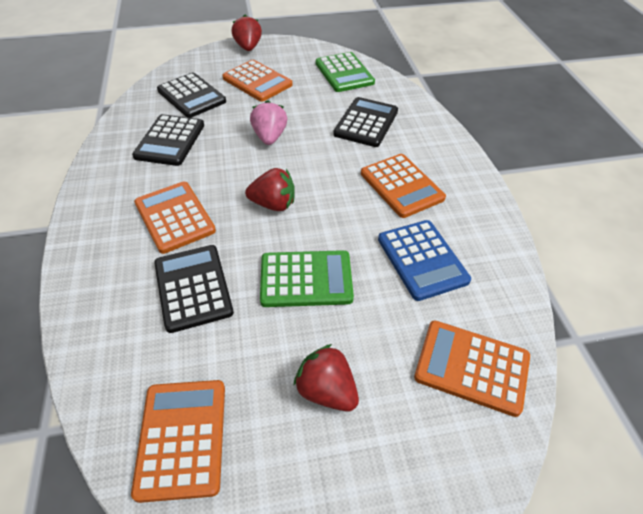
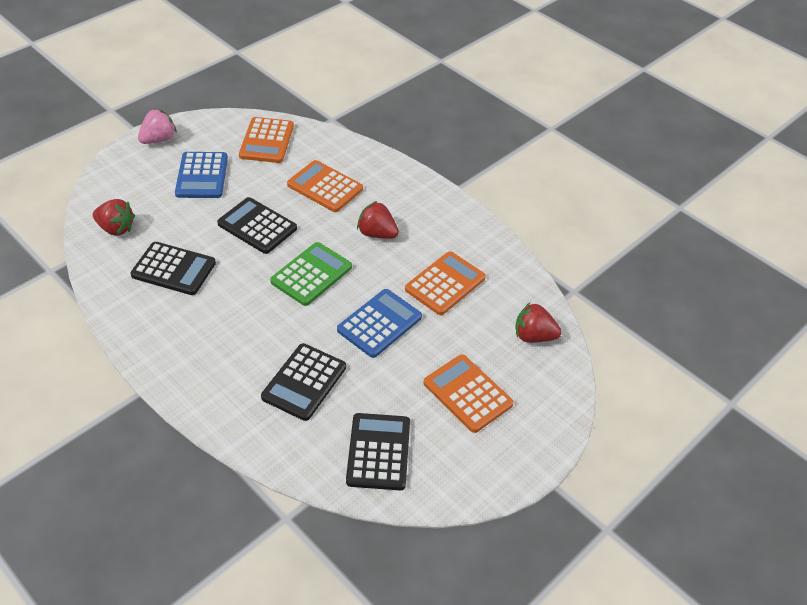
blue calculator: 1 -> 2
green calculator: 2 -> 1
orange calculator: 5 -> 4

